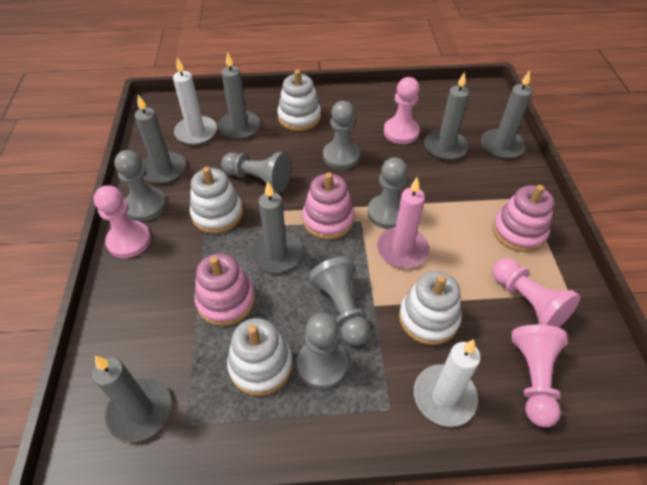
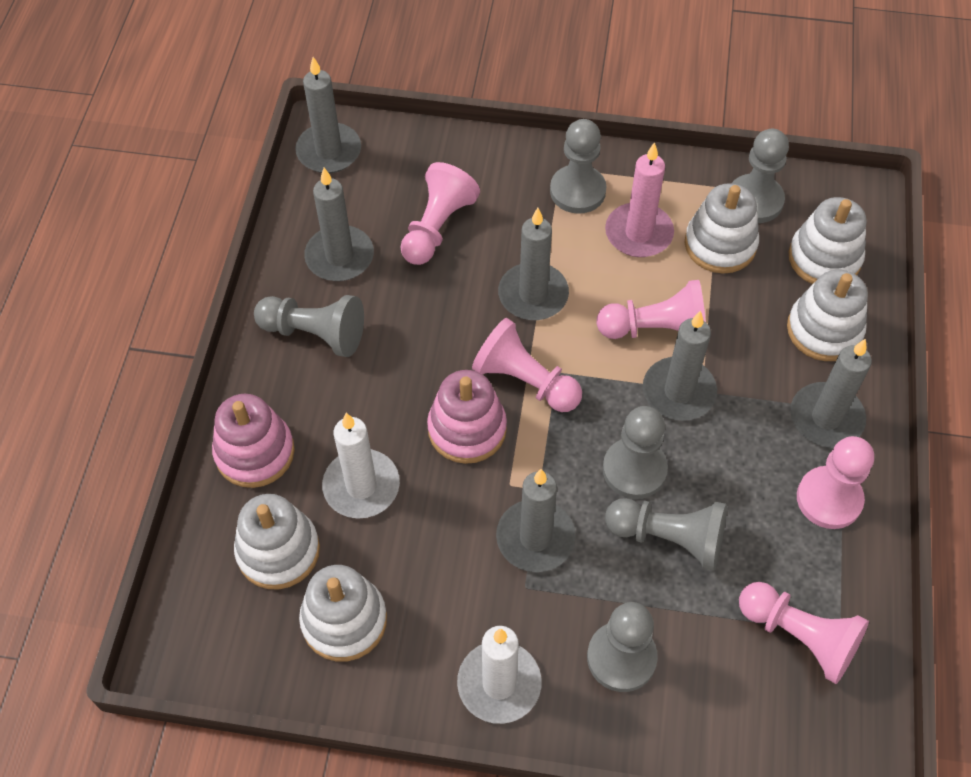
pink pawn: 4 -> 5
pink stacking toy: 3 -> 2
white stacking toy: 4 -> 5

